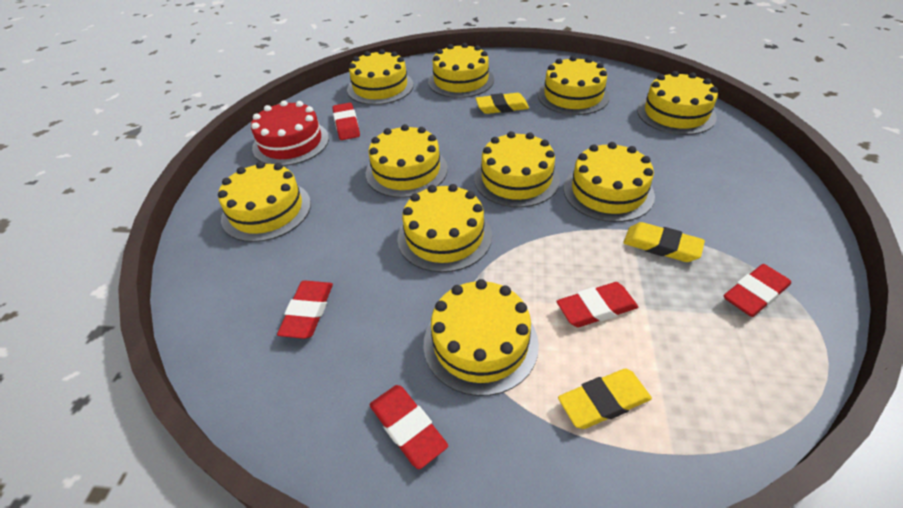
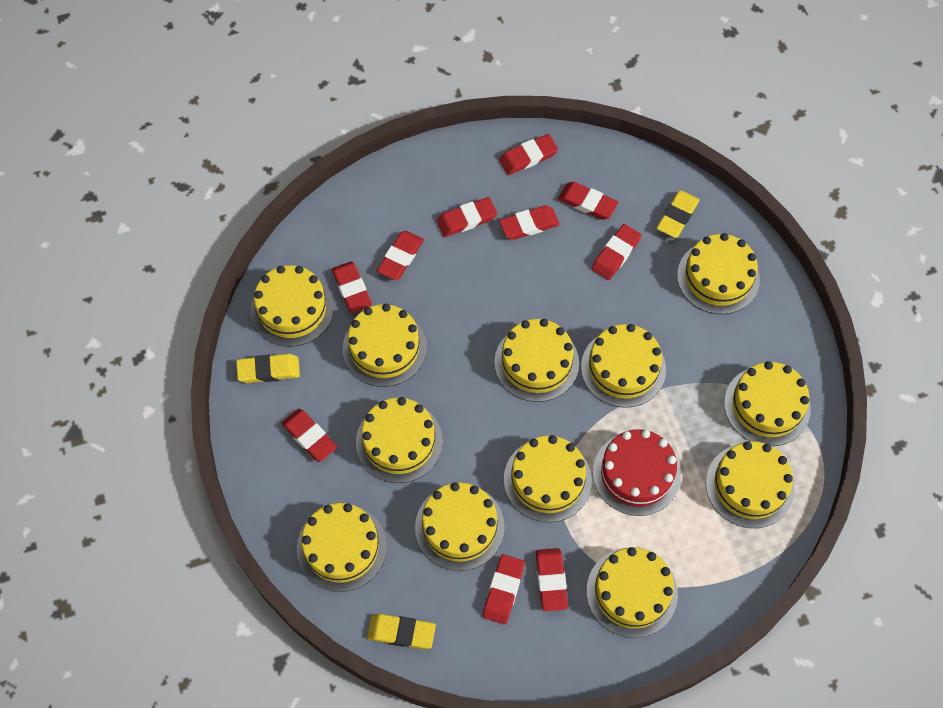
red eraser: 5 -> 10
yellow cake: 10 -> 12

